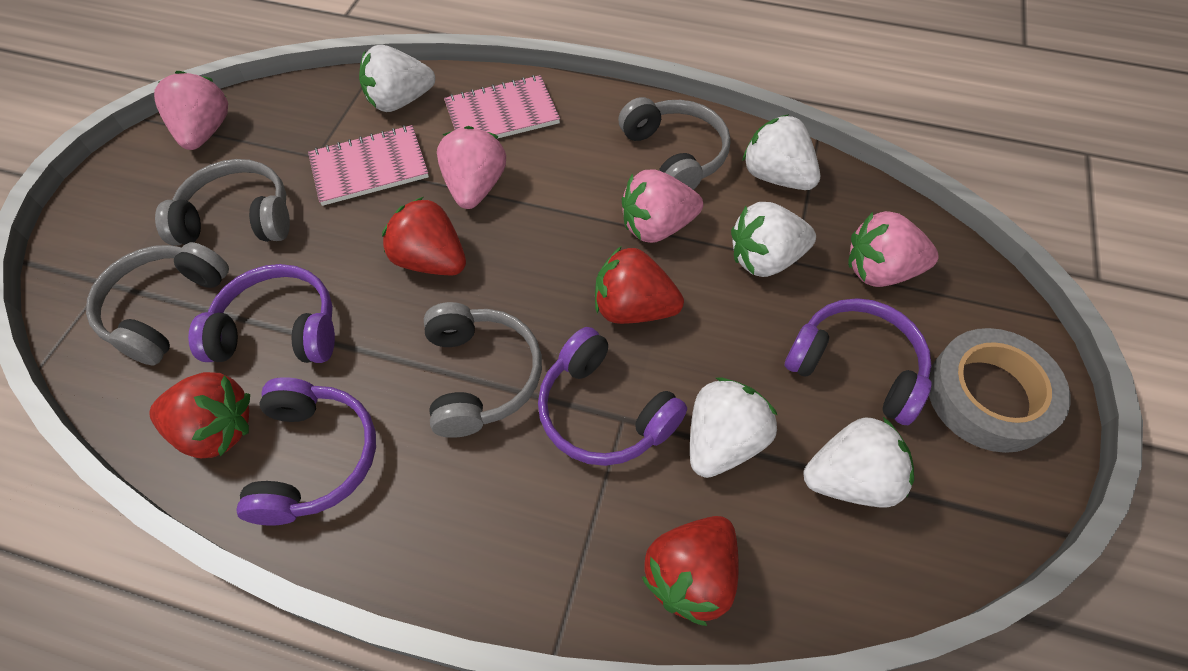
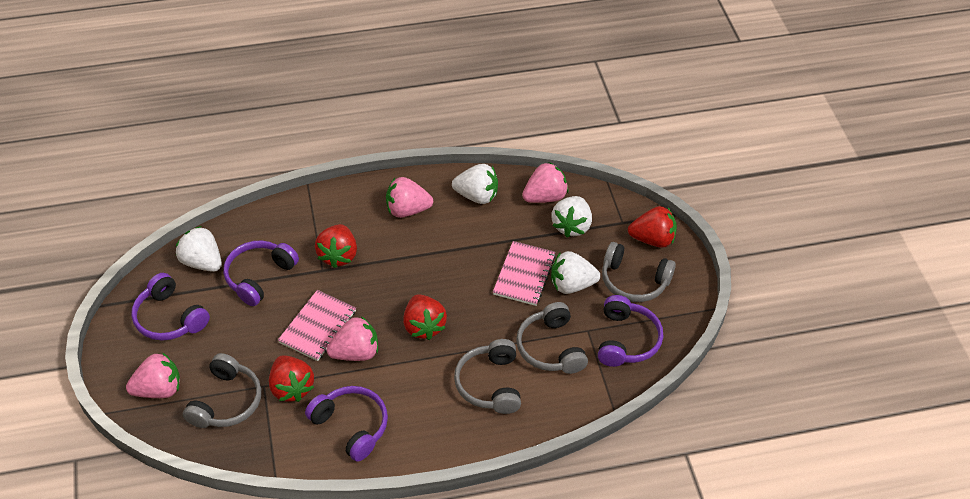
grey tape: 1 -> 0
white strawberry: 5 -> 4

